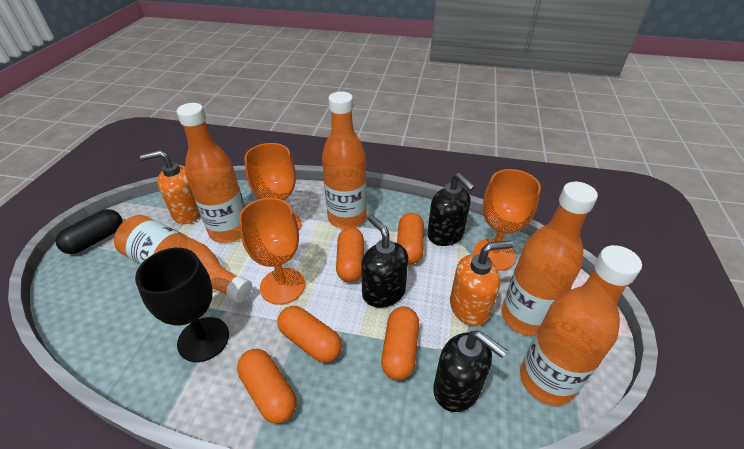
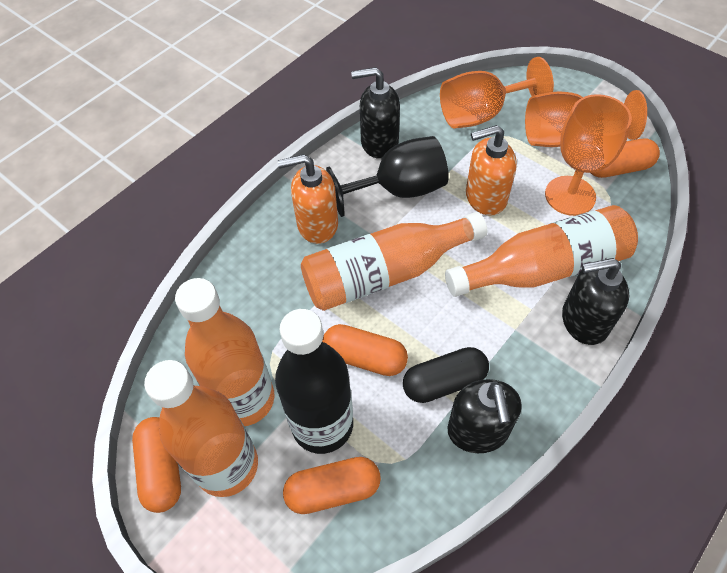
black bottle: 0 -> 1
orange bottle: 5 -> 4
orange capsule: 5 -> 4

